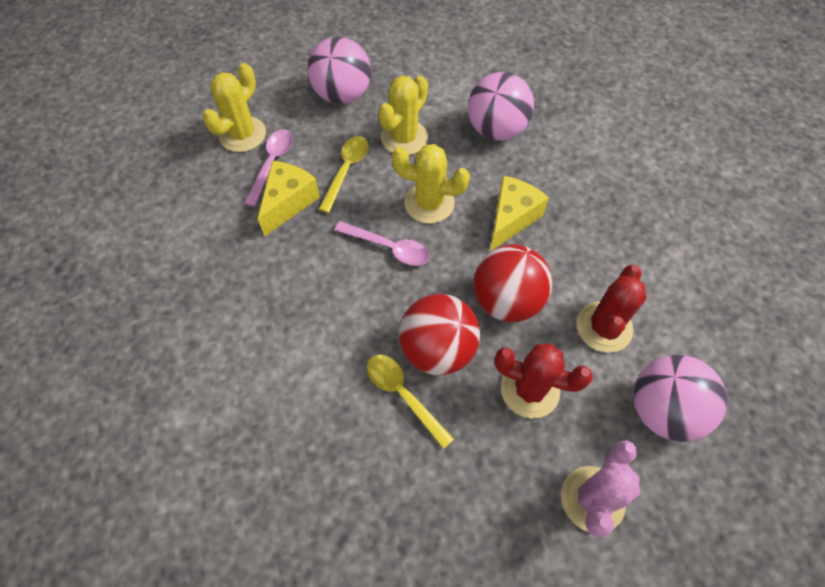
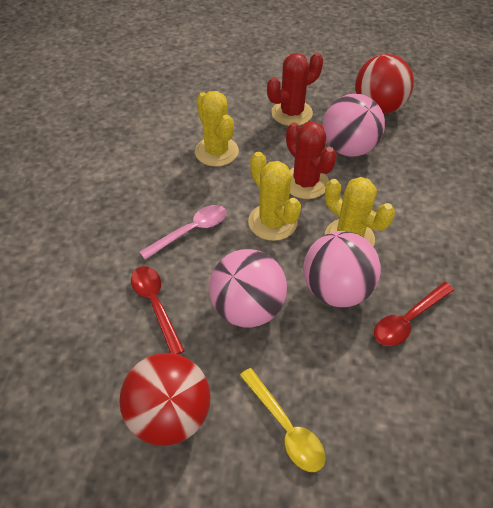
pink cactus: 1 -> 0
pink spoon: 2 -> 1
red spoon: 0 -> 2
yellow cheese: 2 -> 0
yellow spoon: 2 -> 1

